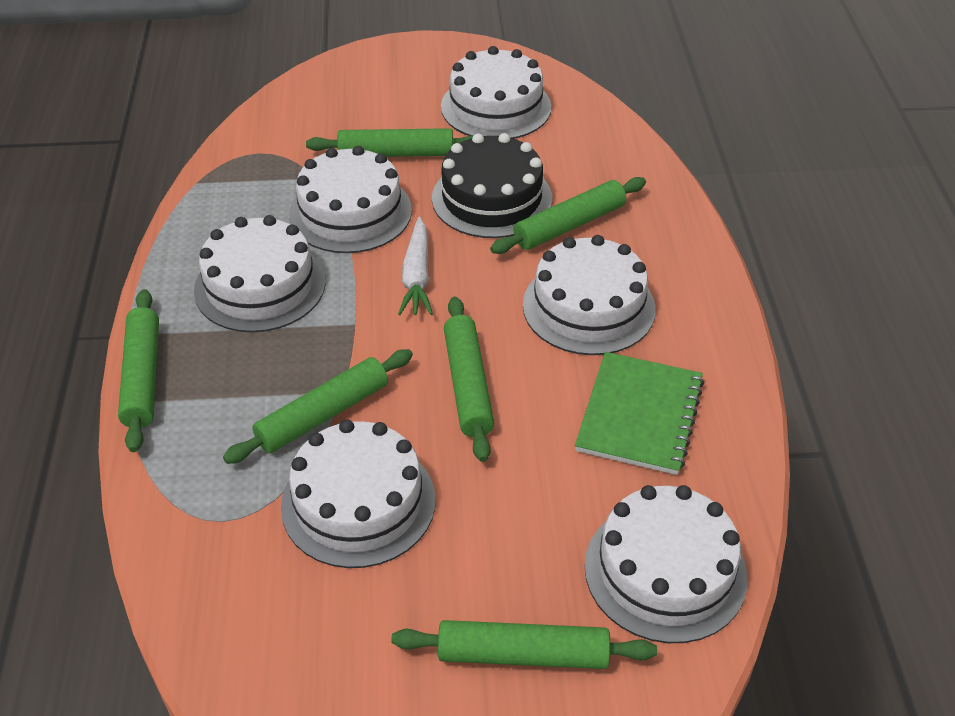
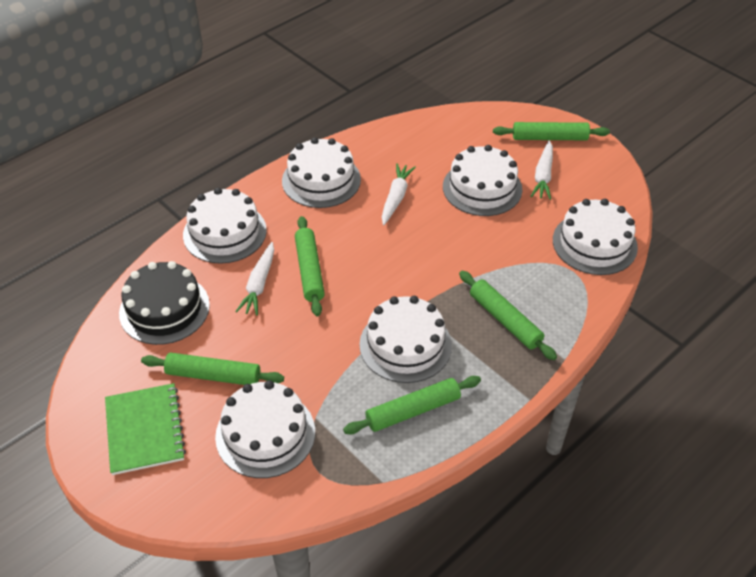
green rolling pin: 6 -> 5
white carrot: 1 -> 3

